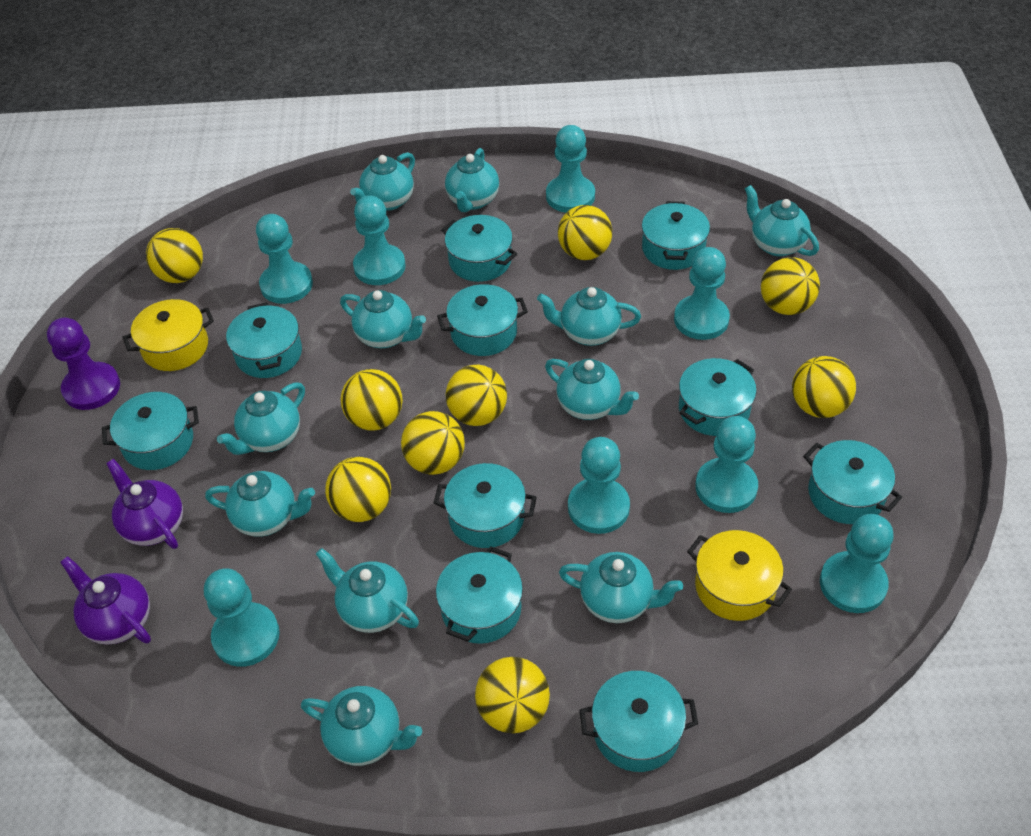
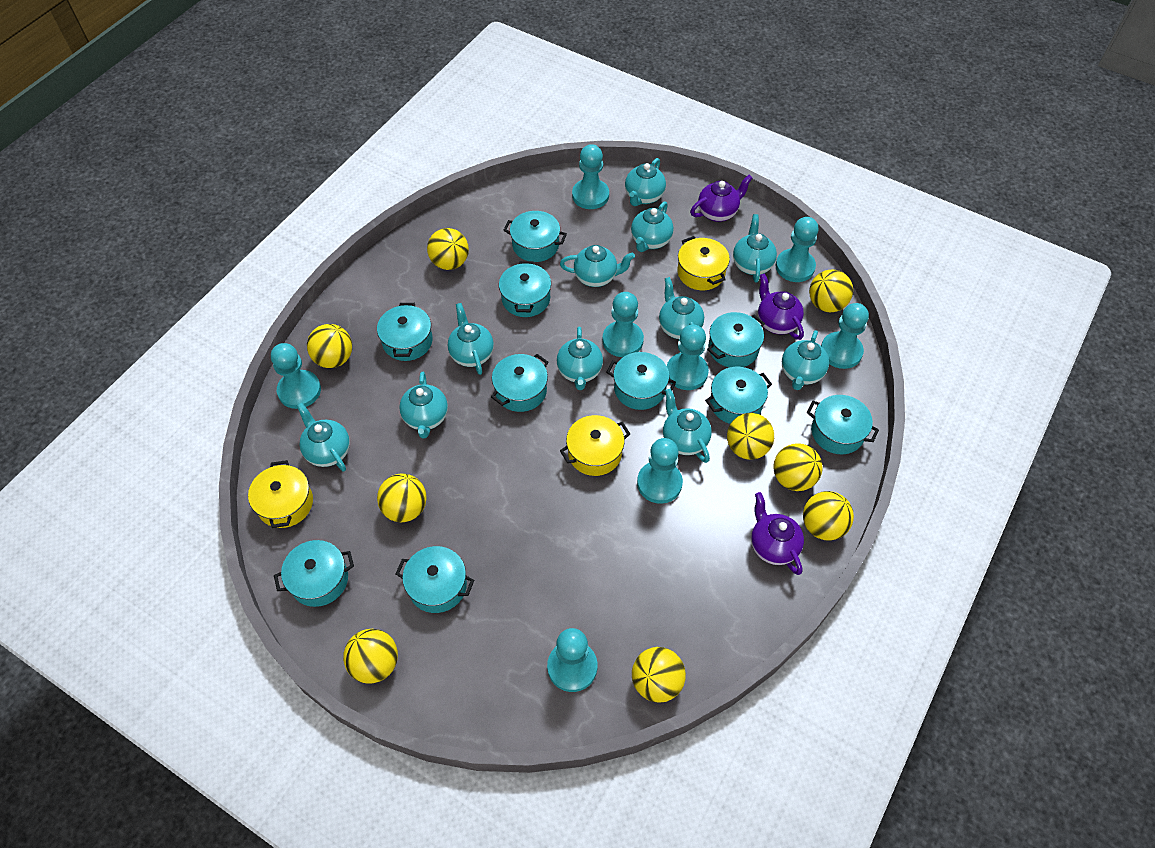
purple pawn: 1 -> 0
purple teapot: 2 -> 3
yellow pot: 2 -> 3

